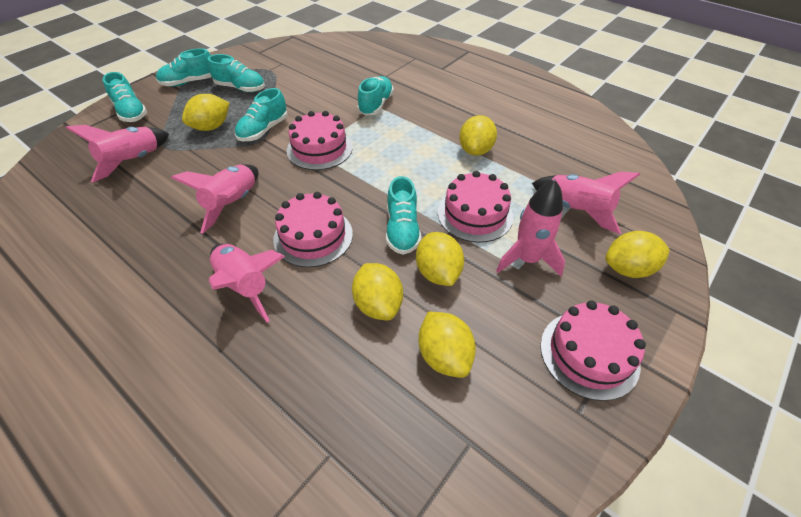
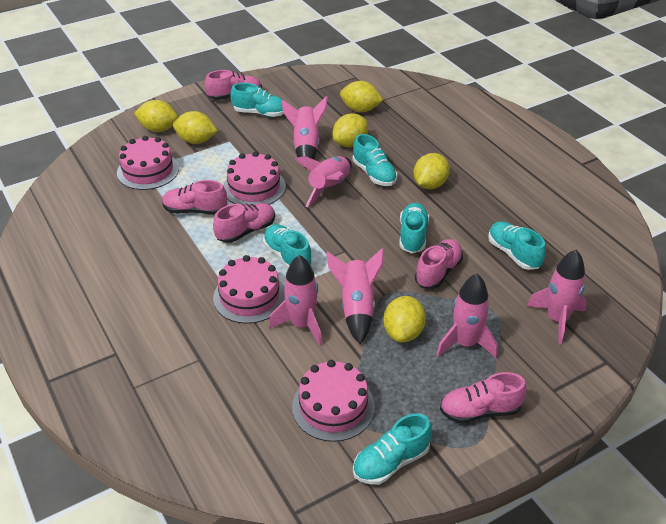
pink rocket: 5 -> 6
pink shoe: 0 -> 5

